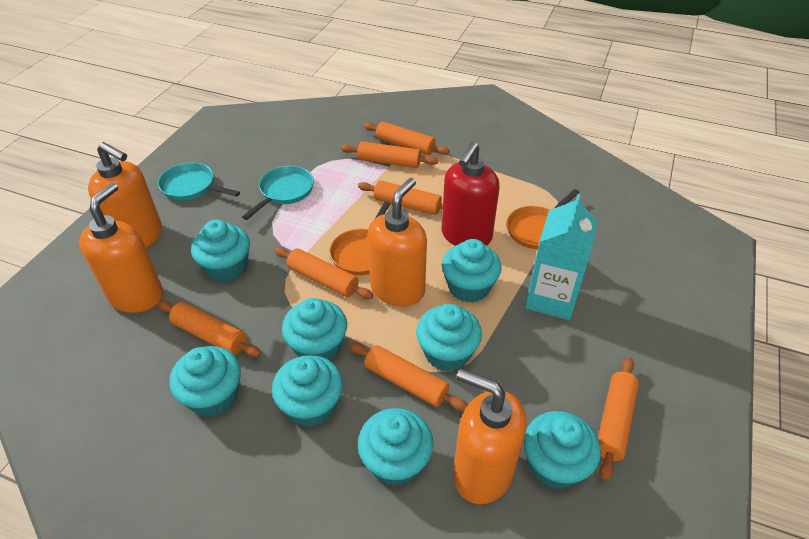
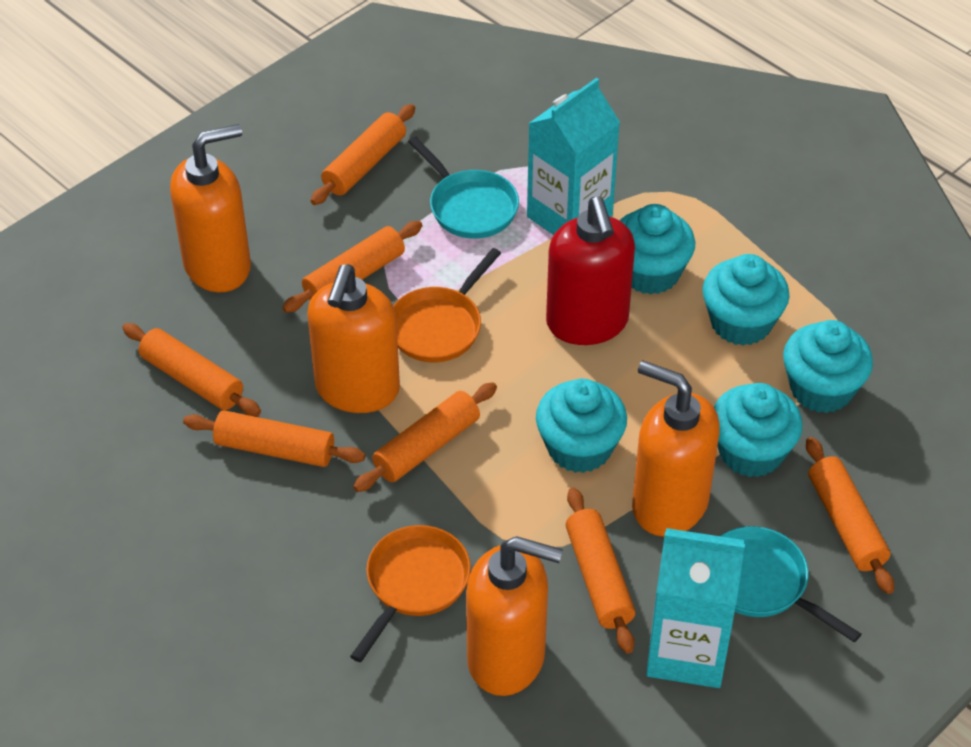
turquoise carton: 1 -> 2
turquoise cupcake: 8 -> 5

